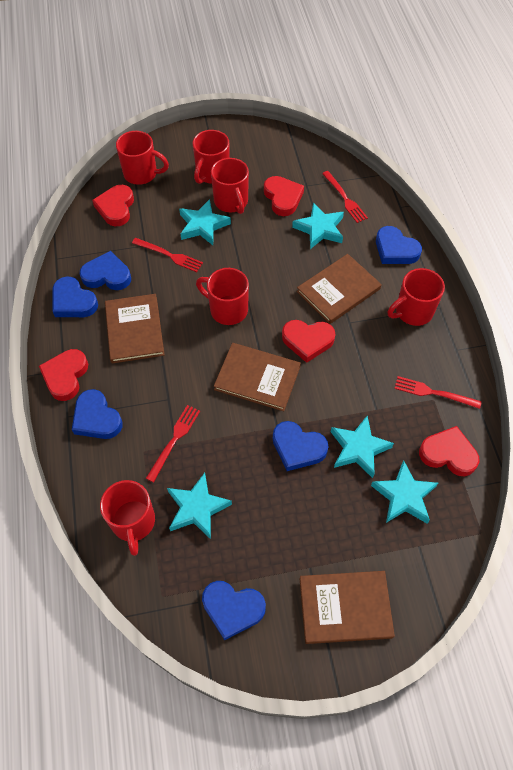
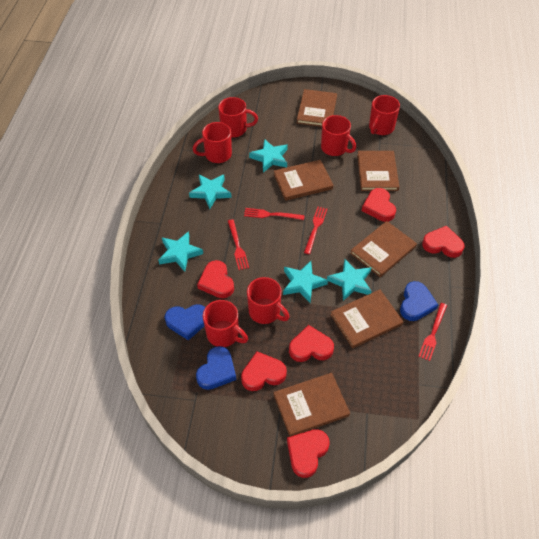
blue heart: 6 -> 3
brown book: 4 -> 6
red heart: 5 -> 6

